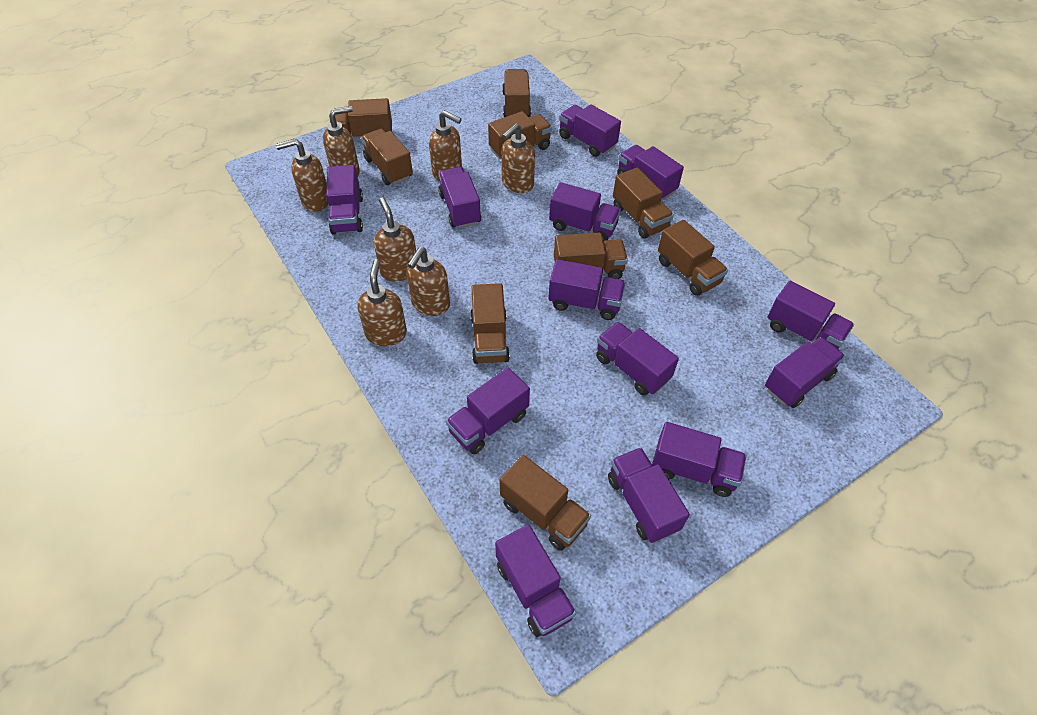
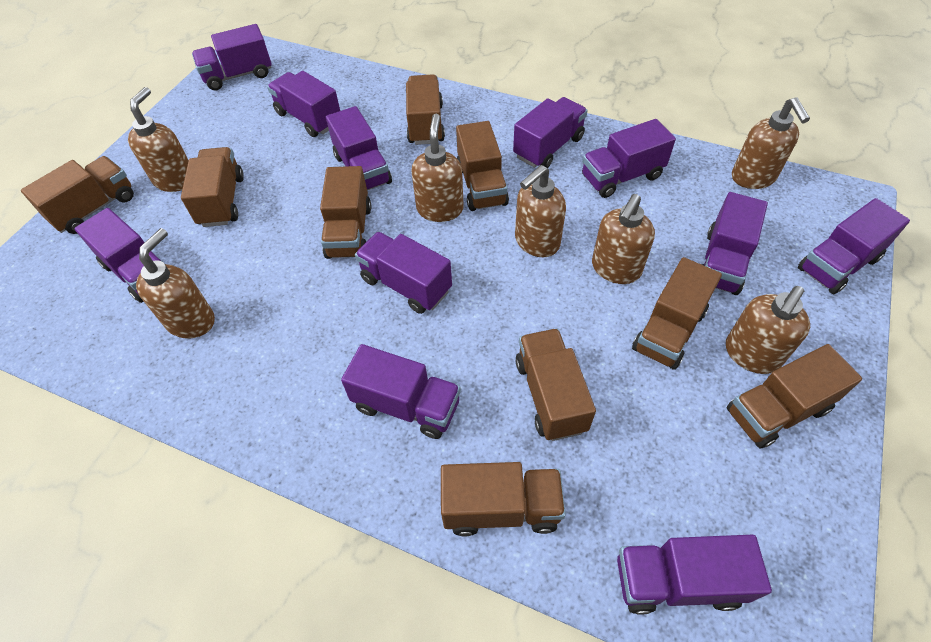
purple truck: 13 -> 11

